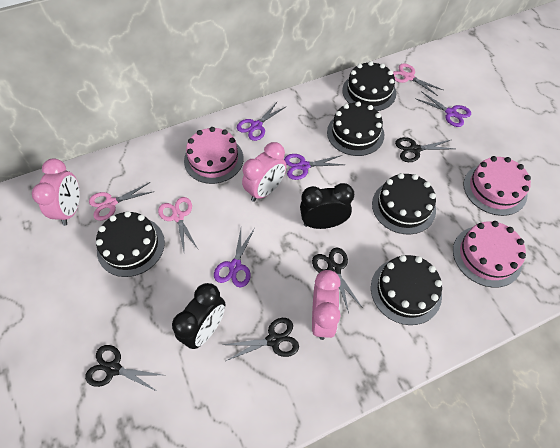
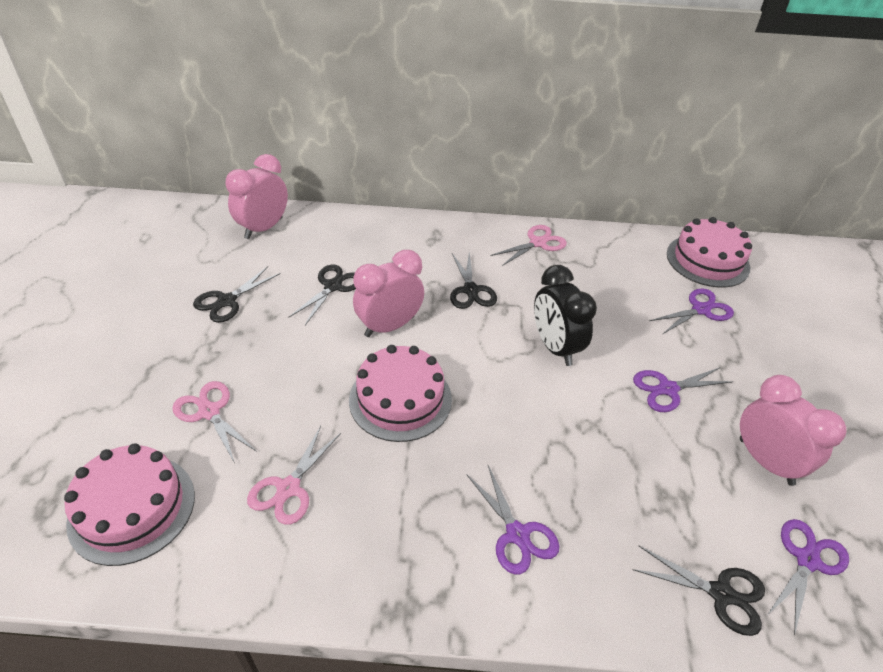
black cake: 5 -> 0
black clock: 2 -> 1

